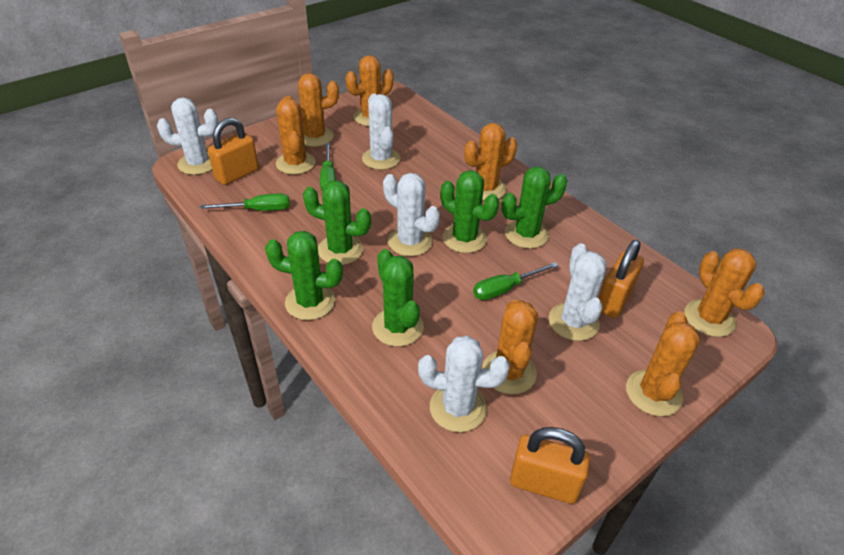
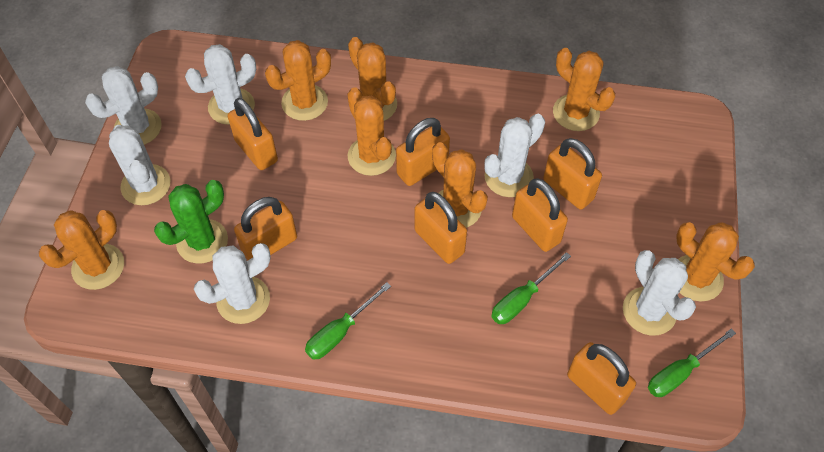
green cactus: 5 -> 1
orange padlock: 3 -> 7
white cactus: 5 -> 6

